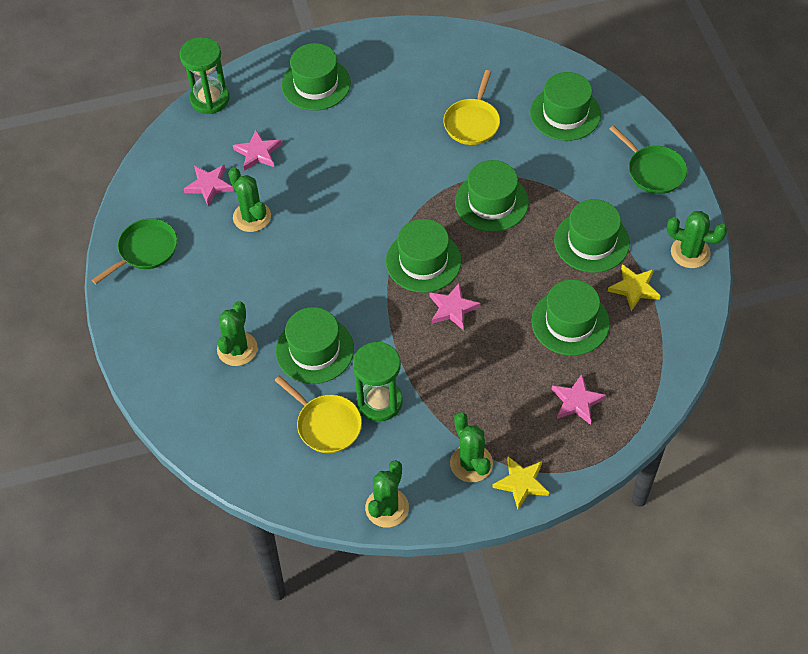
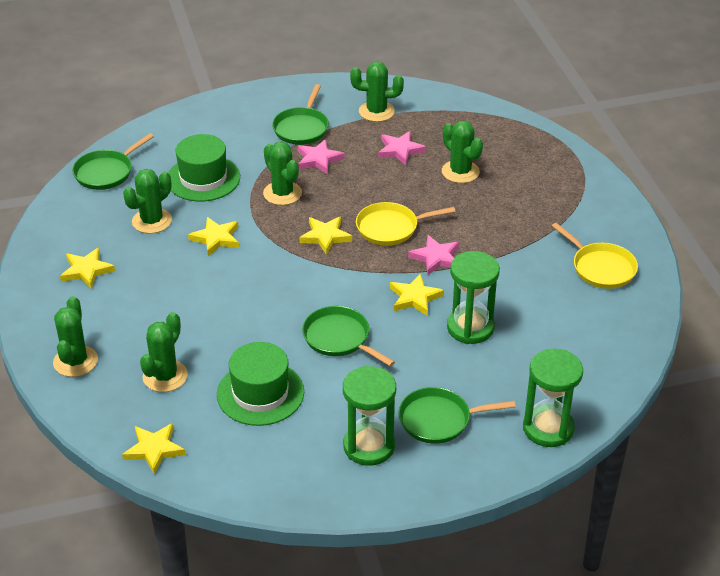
green cactus: 5 -> 6
green hat: 7 -> 2
green hourglass: 2 -> 3
green pan: 2 -> 4
pink star: 4 -> 3
yellow star: 2 -> 5

